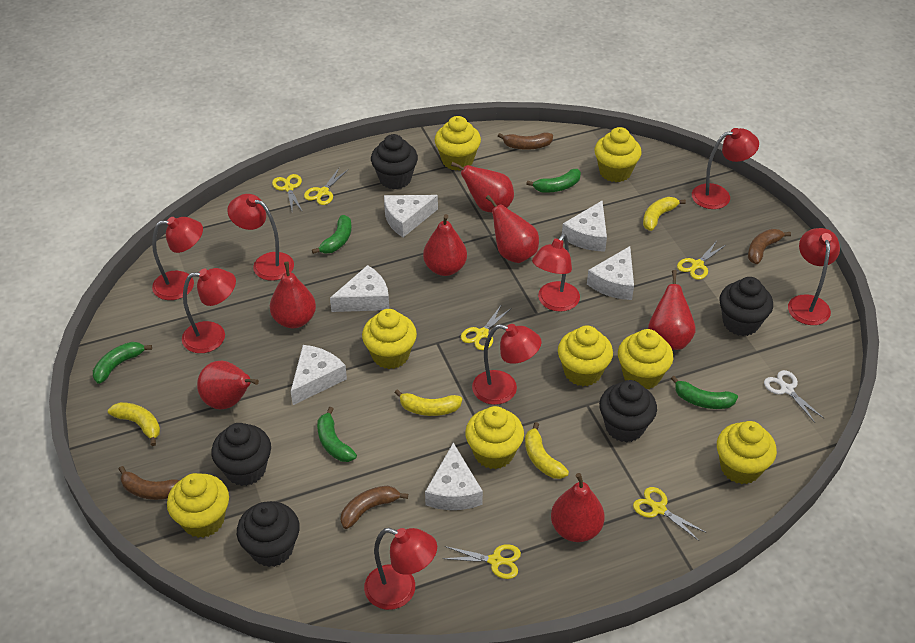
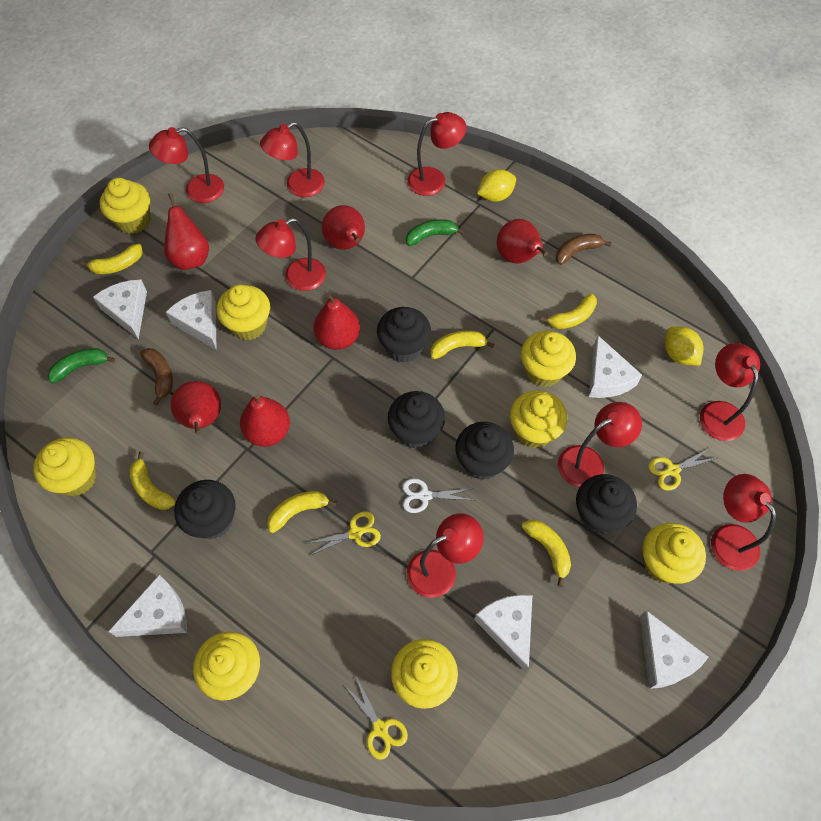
brown banana: 4 -> 2
green banana: 5 -> 2
red pear: 7 -> 6
yellow banana: 4 -> 6
yellow lemon: 0 -> 2
yellow scissors: 6 -> 3

